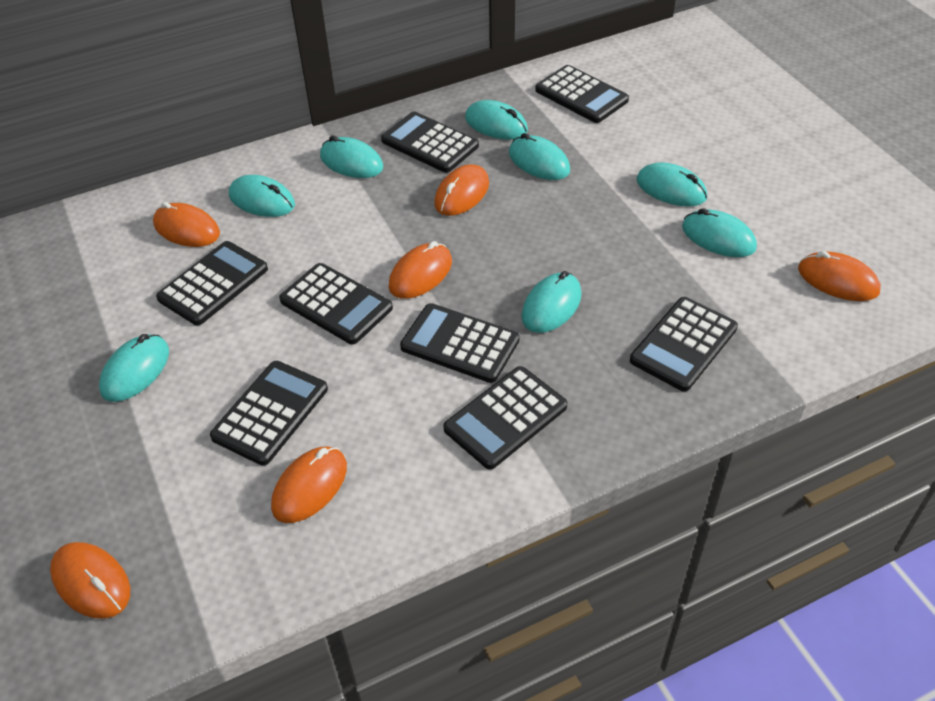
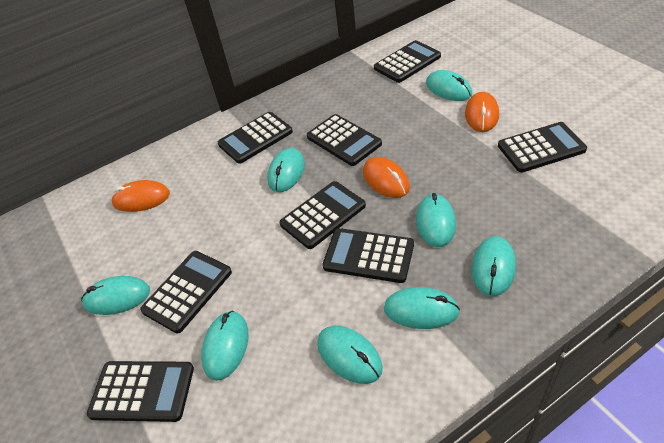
orange mouse: 6 -> 3

